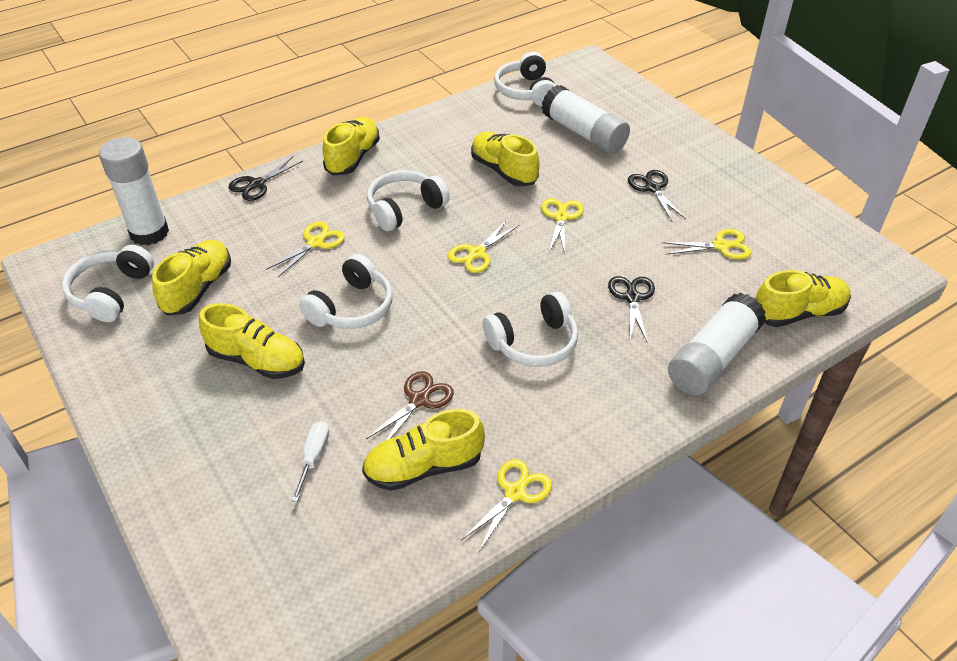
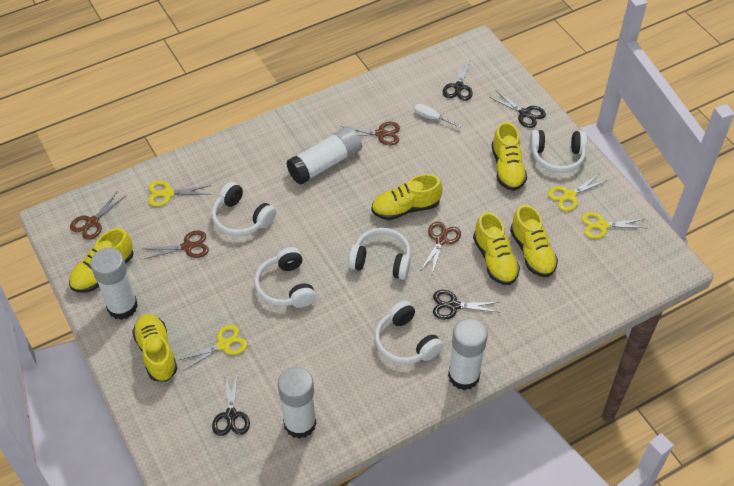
black scissors: 3 -> 4
brown scissors: 1 -> 4
white glue stick: 3 -> 4
yellow scissors: 5 -> 4

